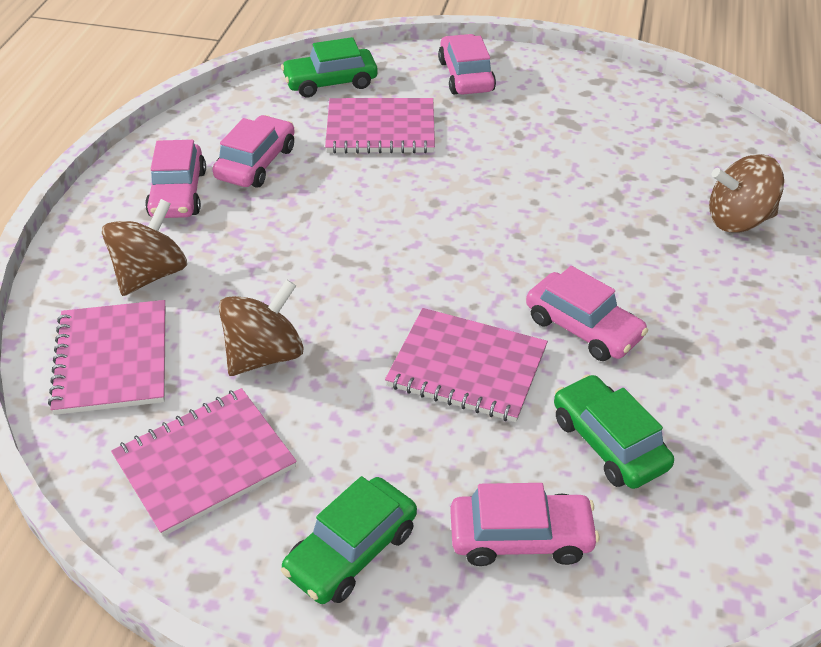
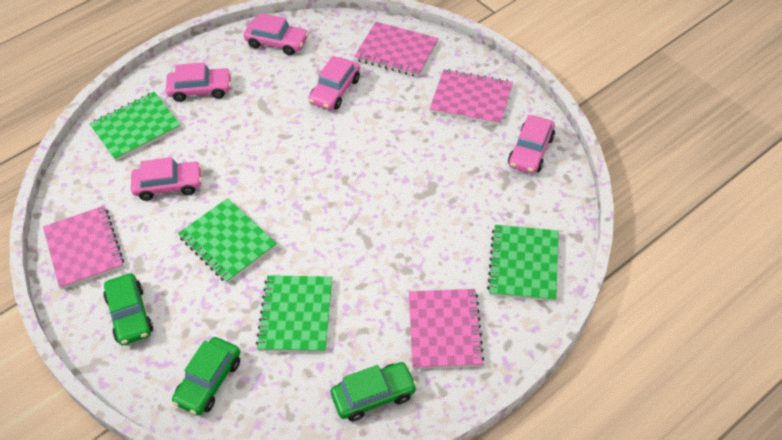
brown spinning top: 3 -> 0
green notebook: 0 -> 4

